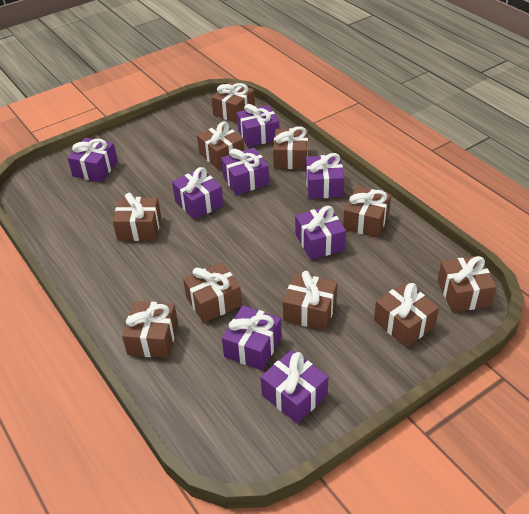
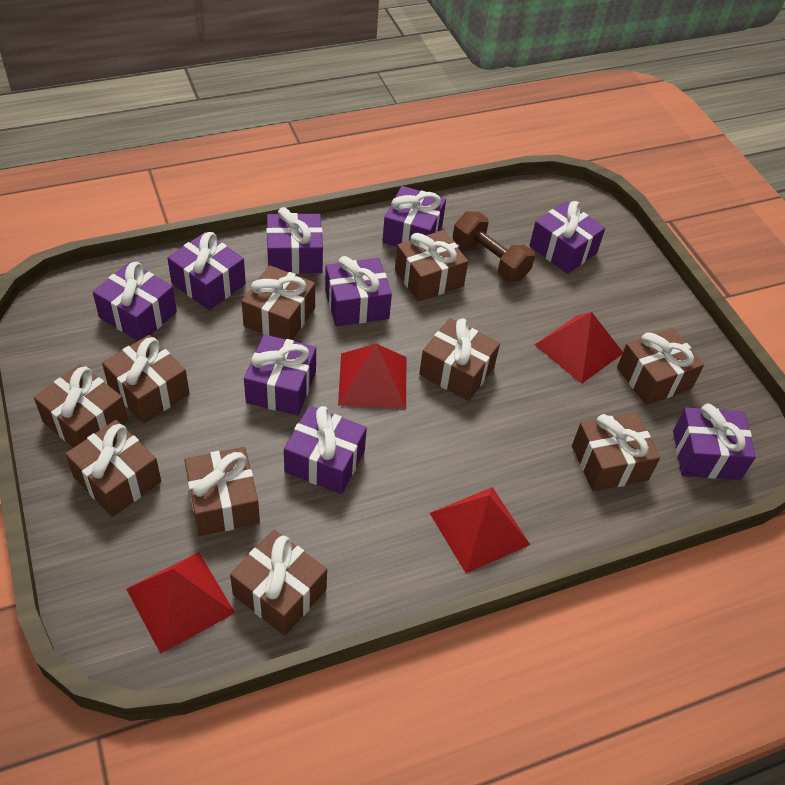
brown dumbbell: 0 -> 1
purple gift: 8 -> 9
red pyramid: 0 -> 4

